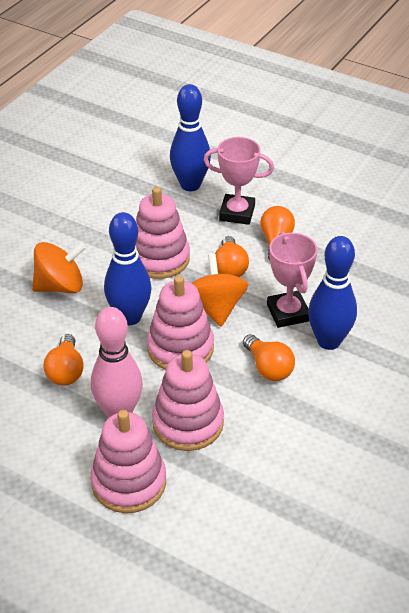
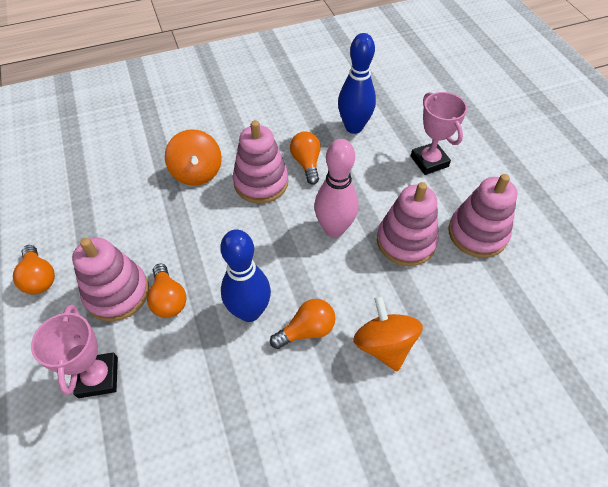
blue bowling pin: 3 -> 2

